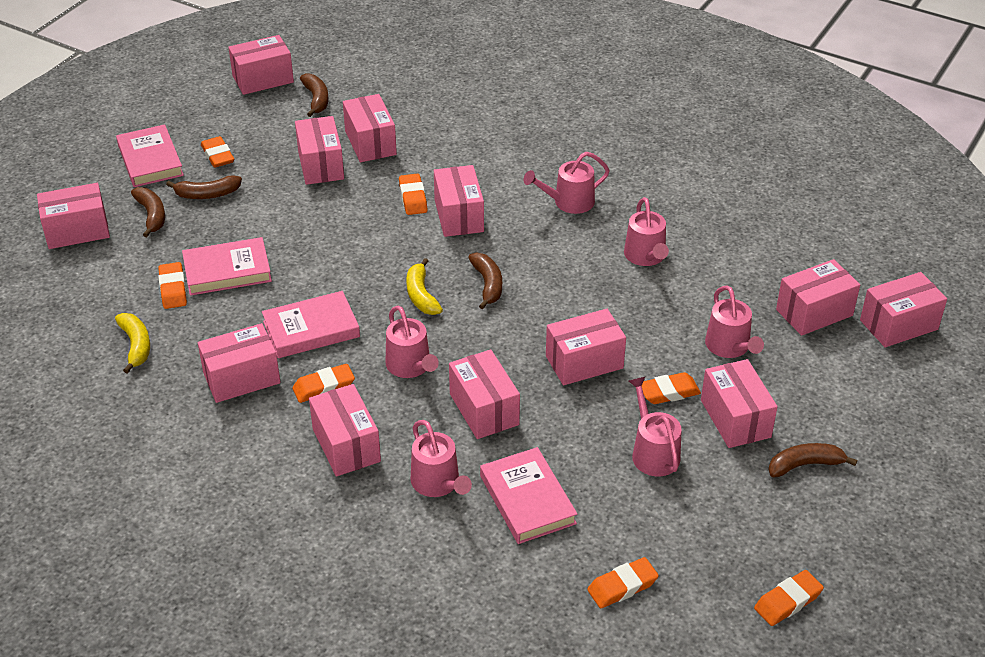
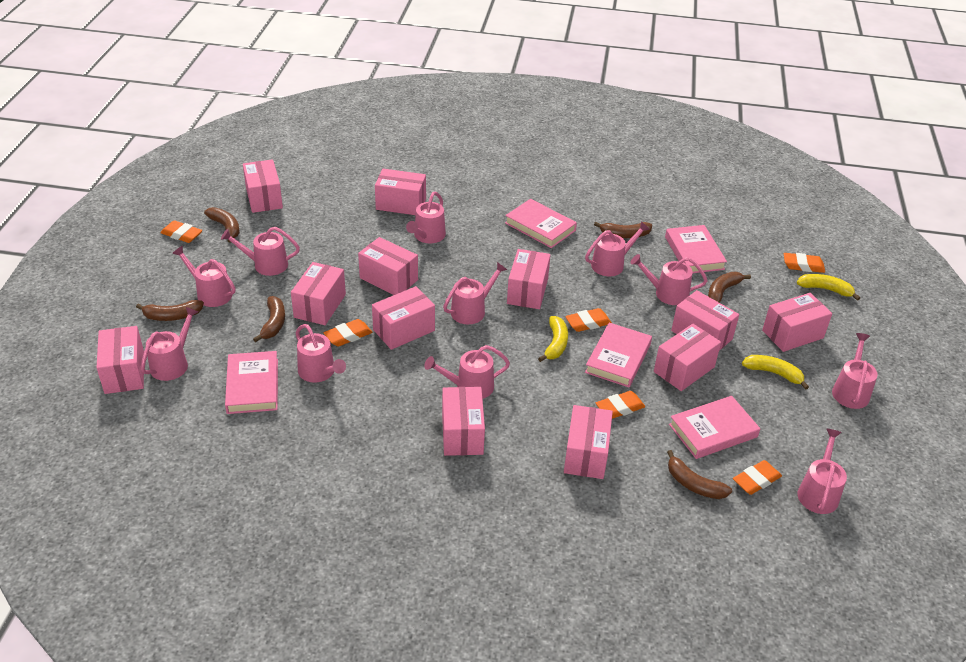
brown banana: 5 -> 6
orange eraser: 7 -> 6
pink book: 4 -> 5
pink watering can: 6 -> 11
yellow banana: 2 -> 3

